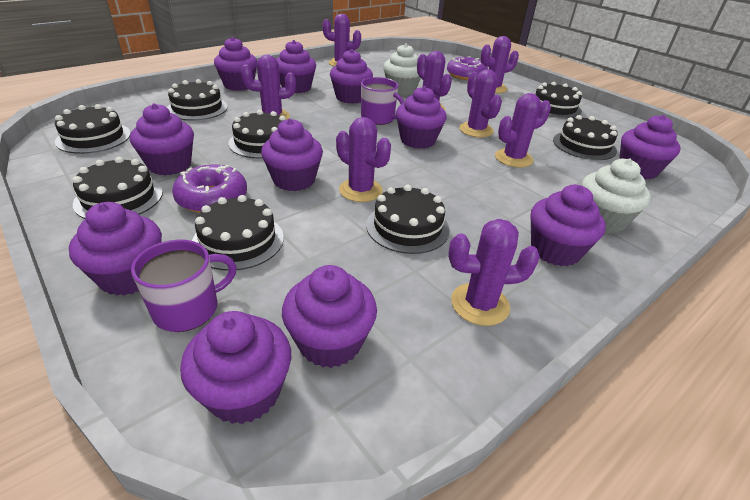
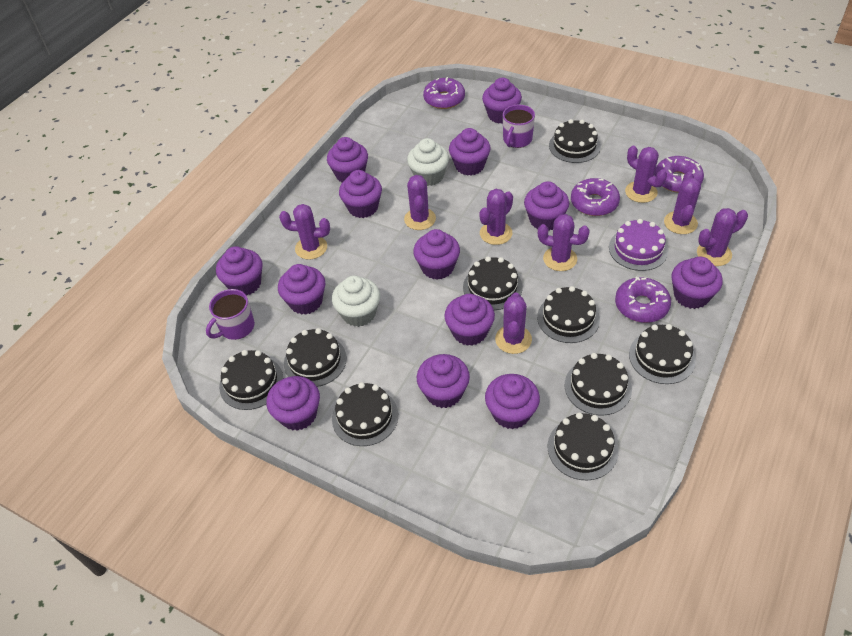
black cake: 8 -> 9
purple cake: 0 -> 1
purple cupcake: 11 -> 13
purple donut: 2 -> 4

